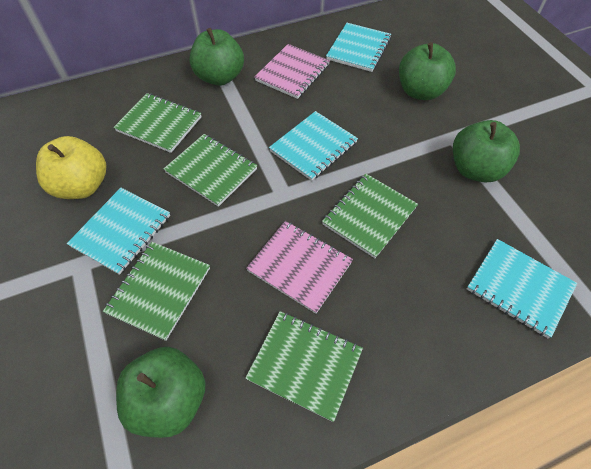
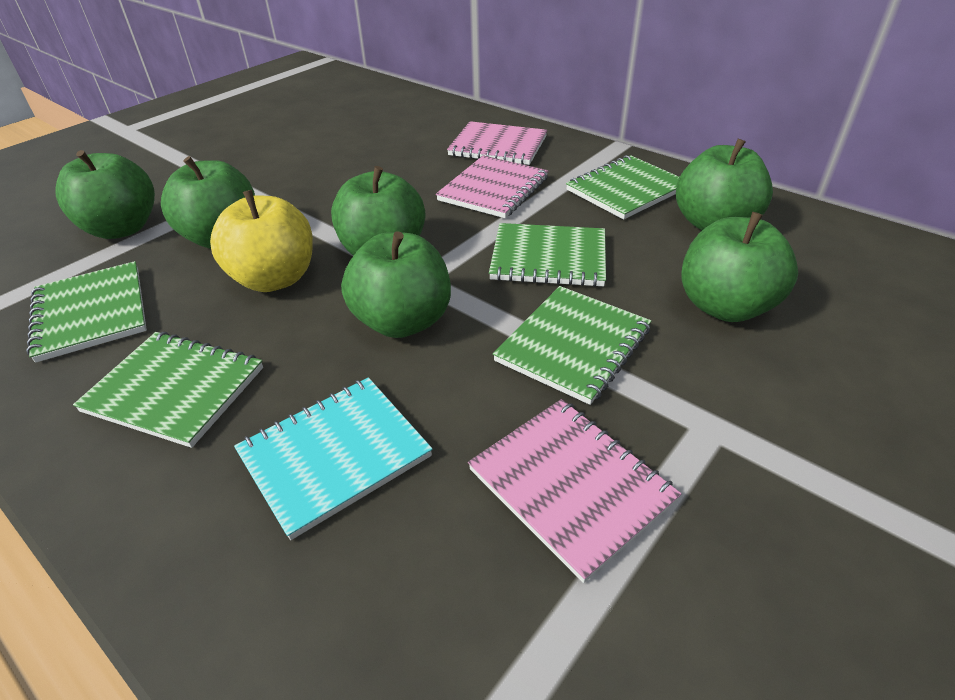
green apple: 4 -> 6
pink notebook: 2 -> 3
turquoise notebook: 4 -> 1

